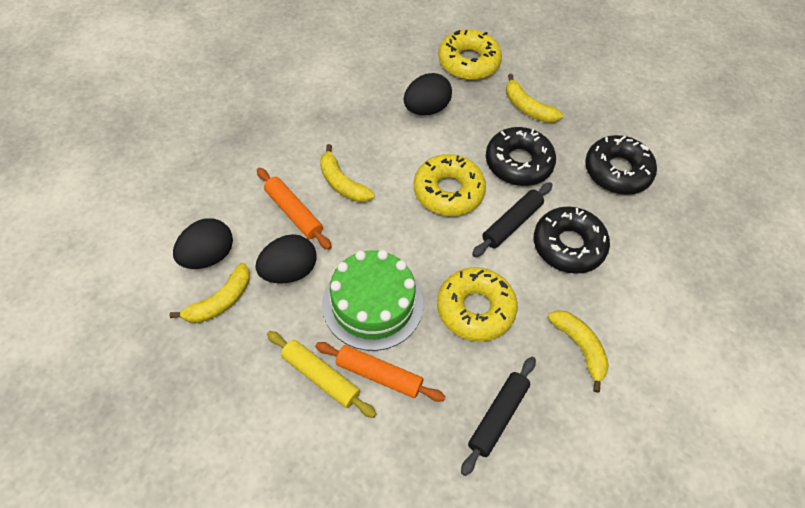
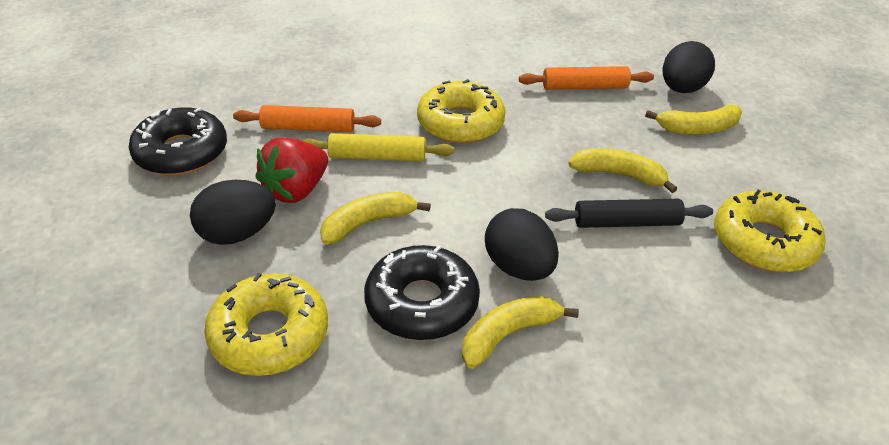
black donut: 3 -> 2
black rolling pin: 2 -> 1
green cake: 1 -> 0
red strawberry: 0 -> 1

